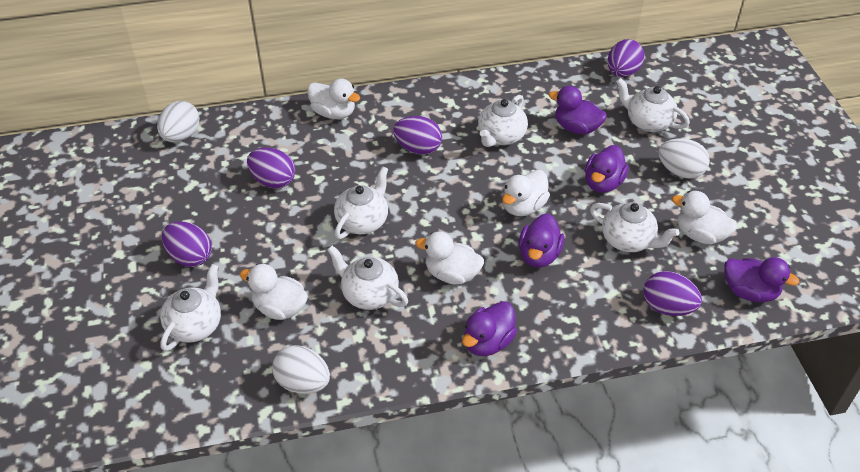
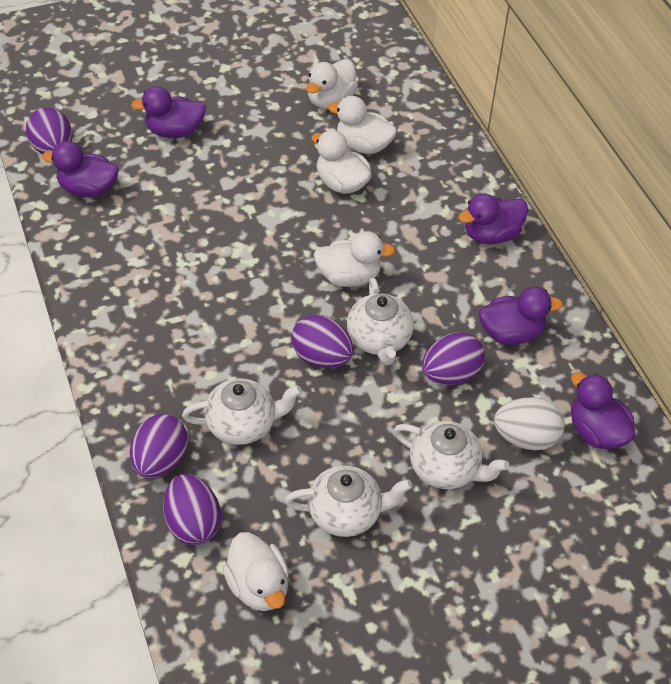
white egg: 3 -> 1
white teapot: 6 -> 4

